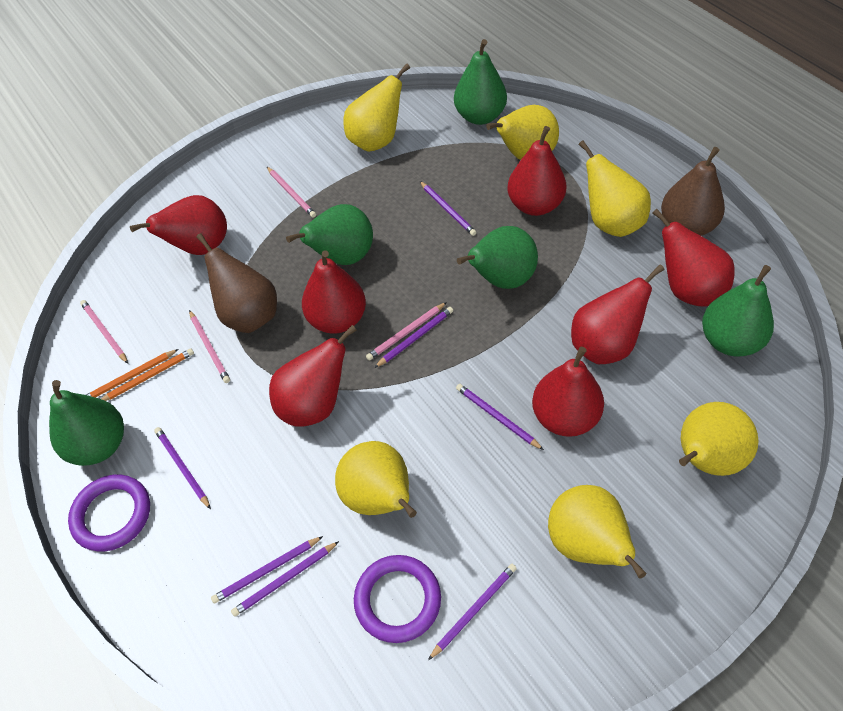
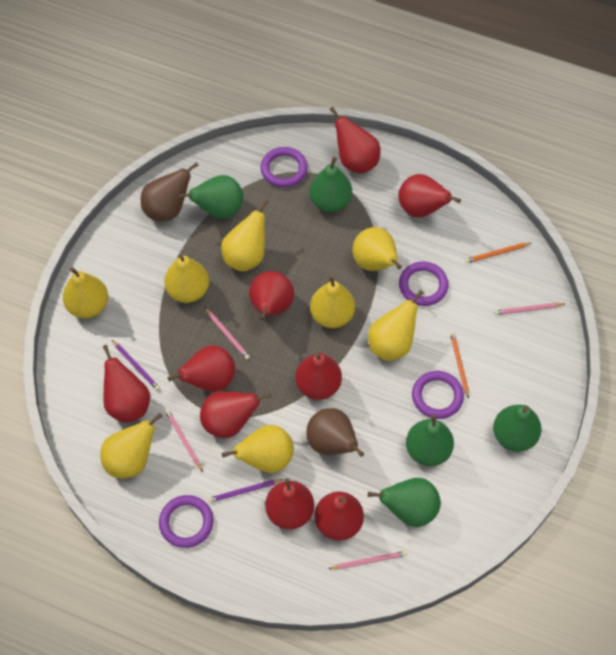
purple pencil: 7 -> 2
purple ring: 2 -> 4
red pear: 7 -> 9
yellow pear: 6 -> 8

